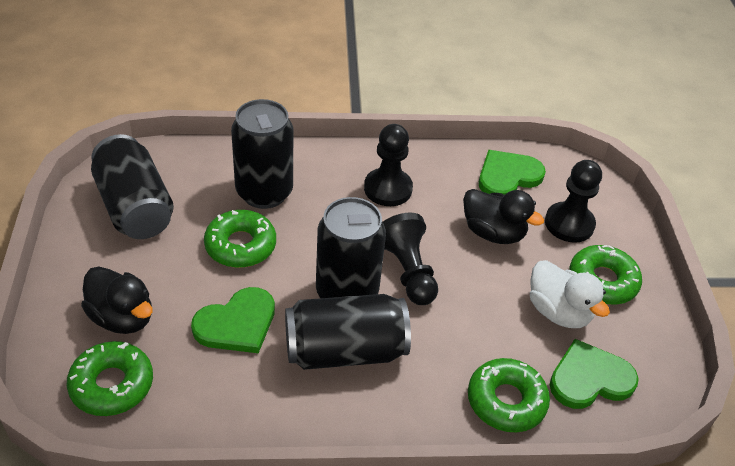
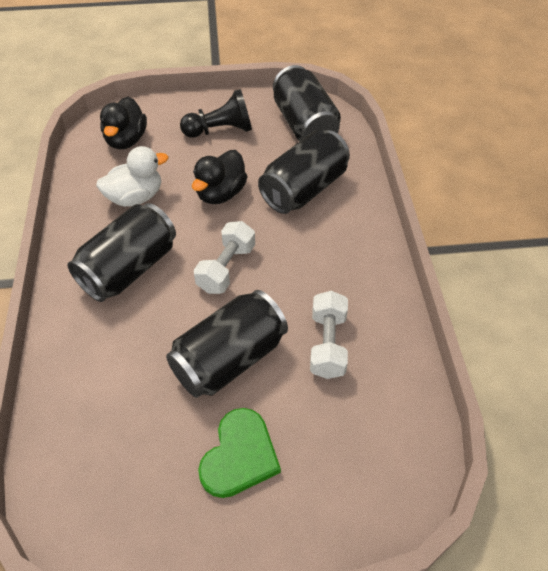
black pawn: 3 -> 1
green donut: 4 -> 0
green heart: 3 -> 1
white dumbbell: 0 -> 2

